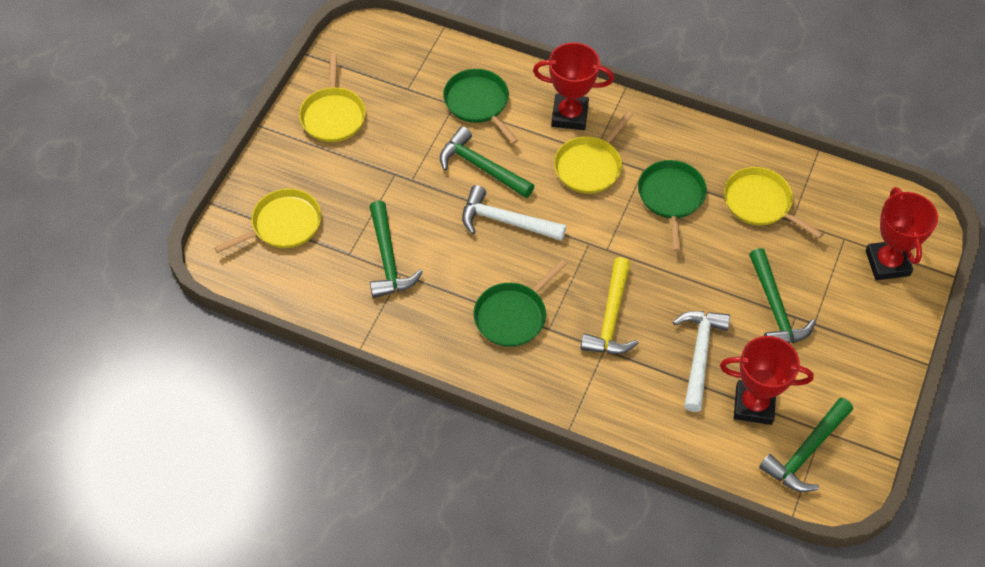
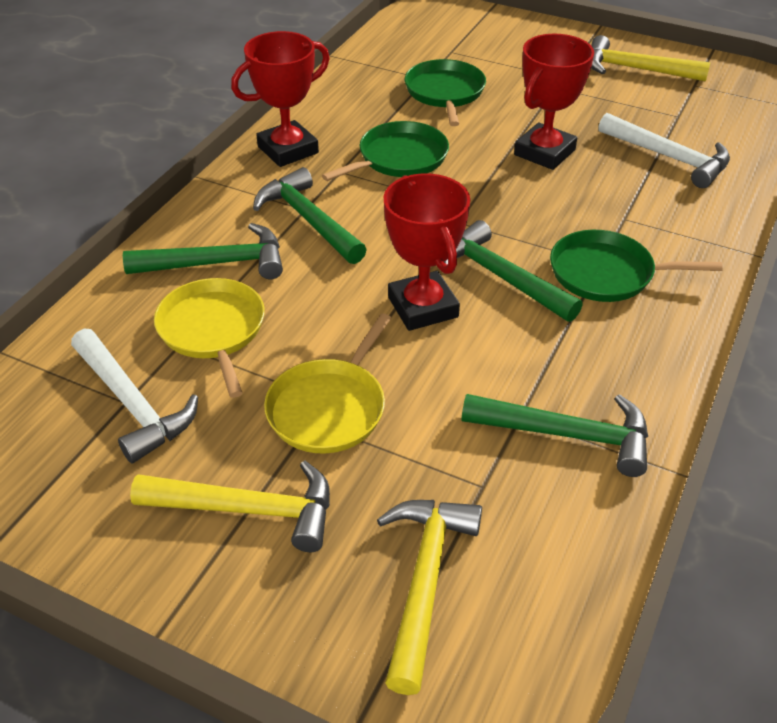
yellow hammer: 1 -> 3
yellow pan: 4 -> 2

